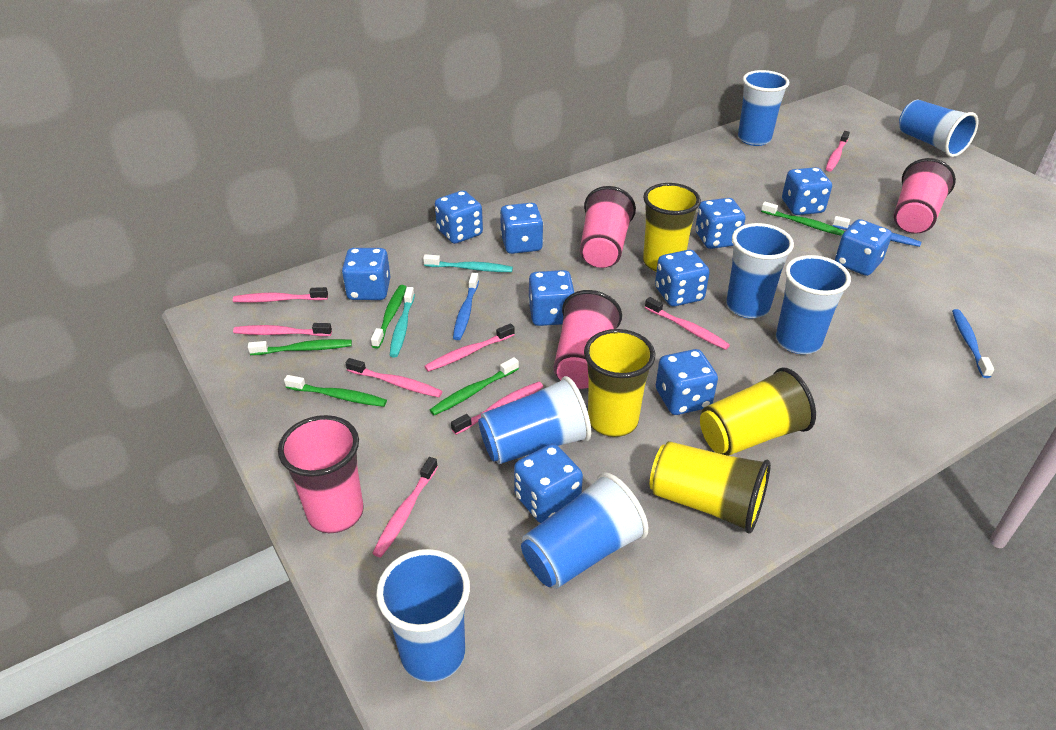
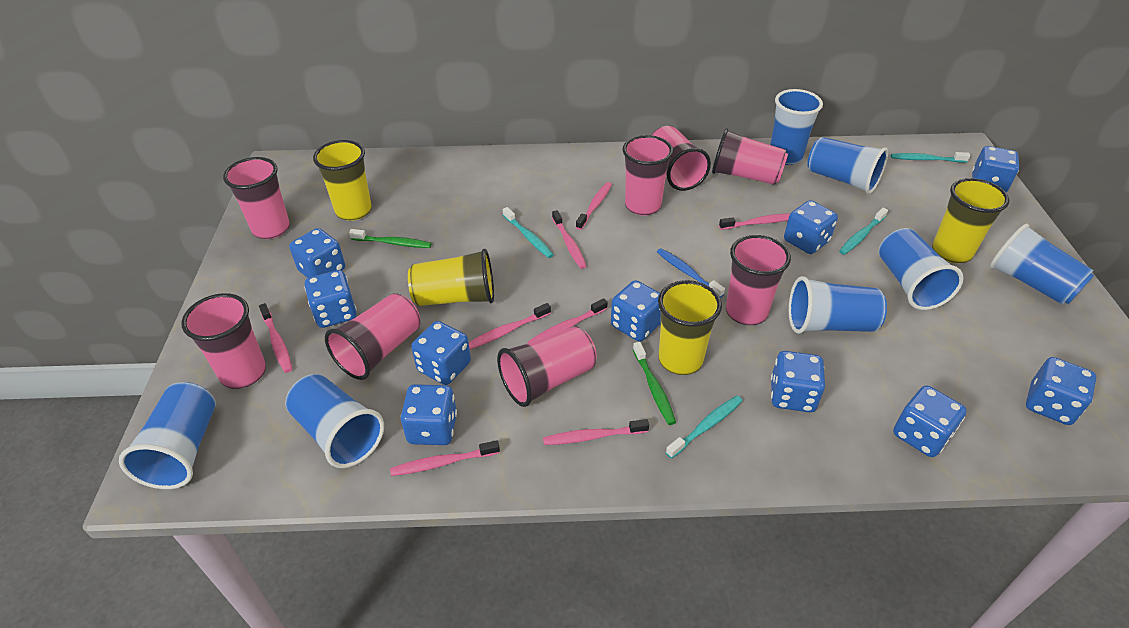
blue toothbrush: 3 -> 1
green toothbrush: 5 -> 2
pink cup: 4 -> 8
turquoise toothbrush: 2 -> 4

